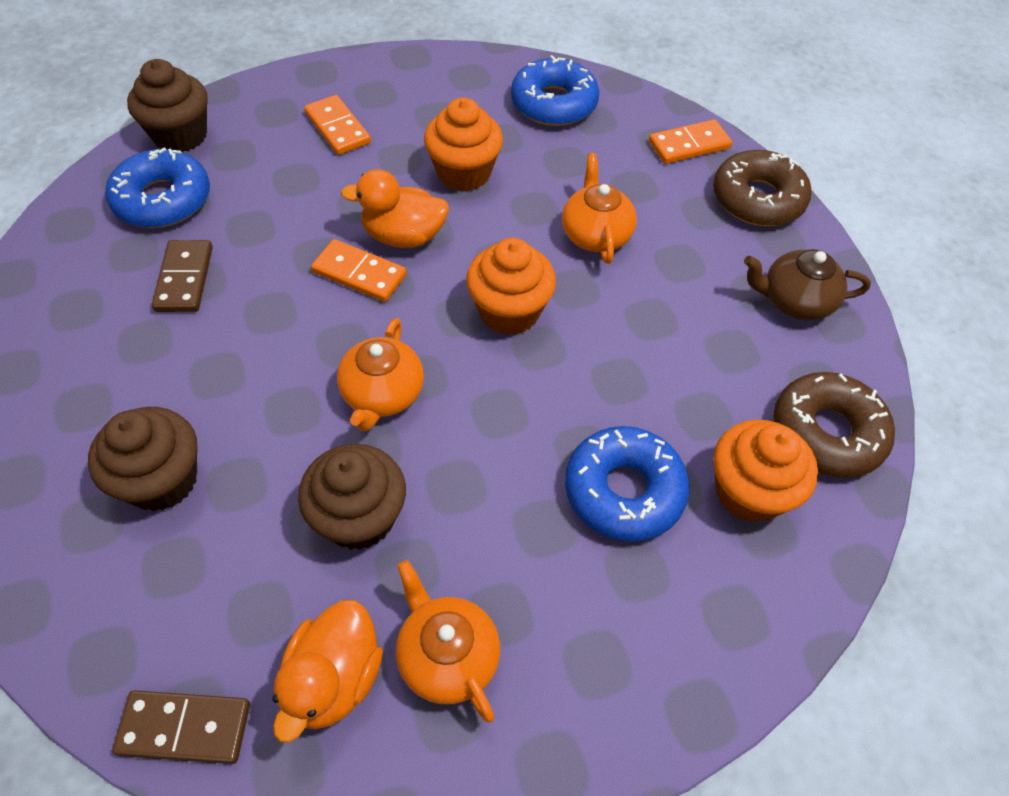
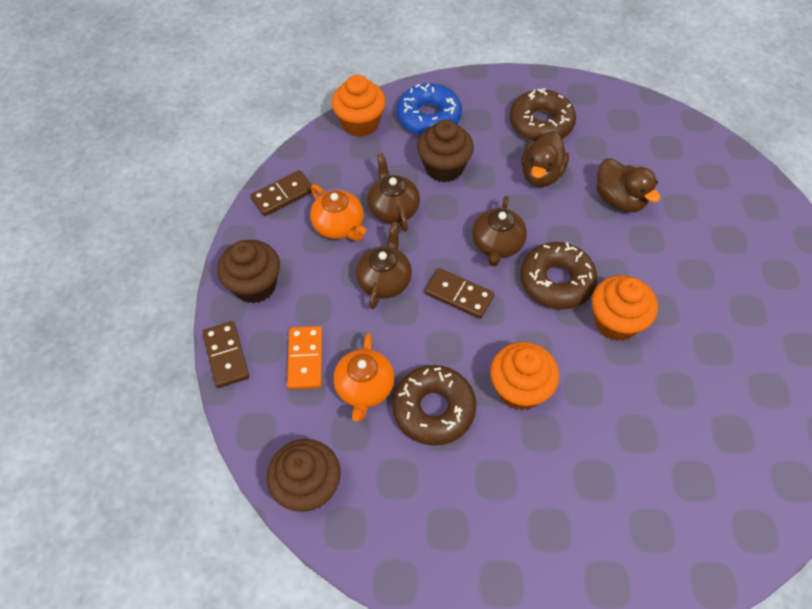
blue donut: 3 -> 1
brown domino: 2 -> 3
brown donut: 2 -> 3
brown duck: 0 -> 2
brown teapot: 1 -> 3
orange domino: 3 -> 1
orange duck: 2 -> 0
orange teapot: 3 -> 2

